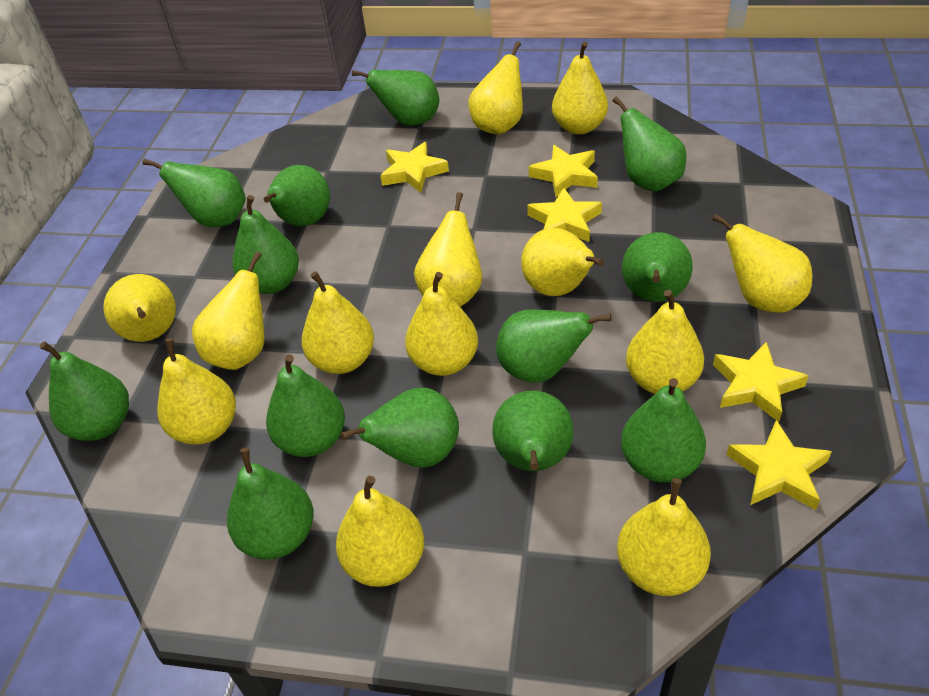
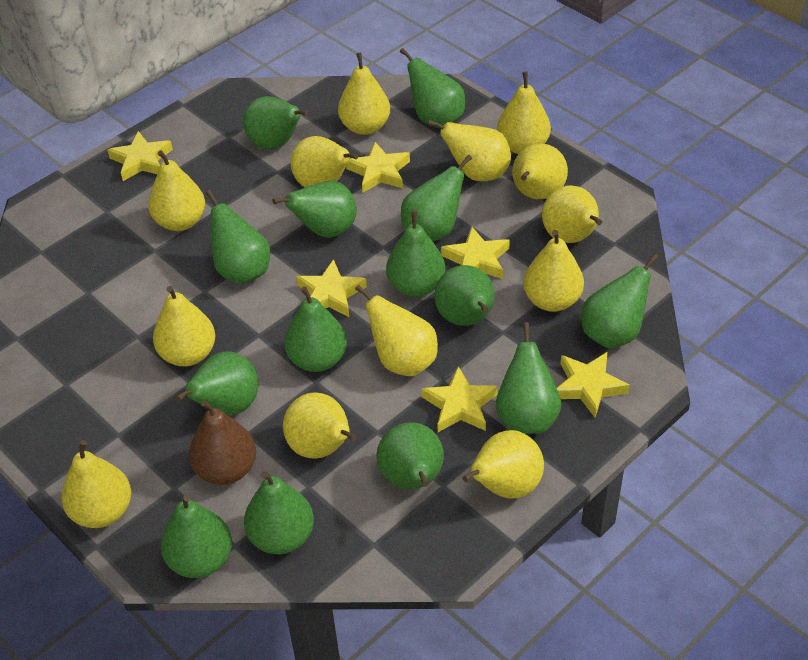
brown pear: 0 -> 1
green pear: 13 -> 14
yellow star: 5 -> 6

